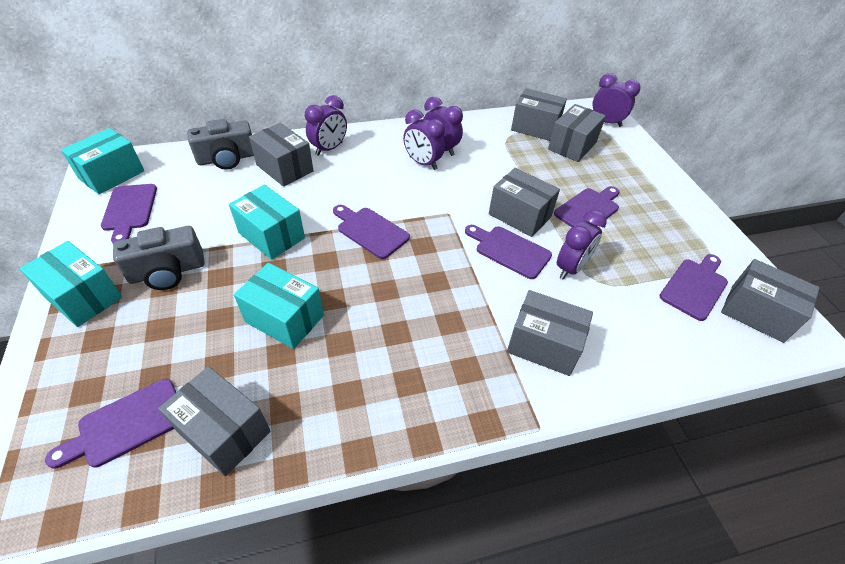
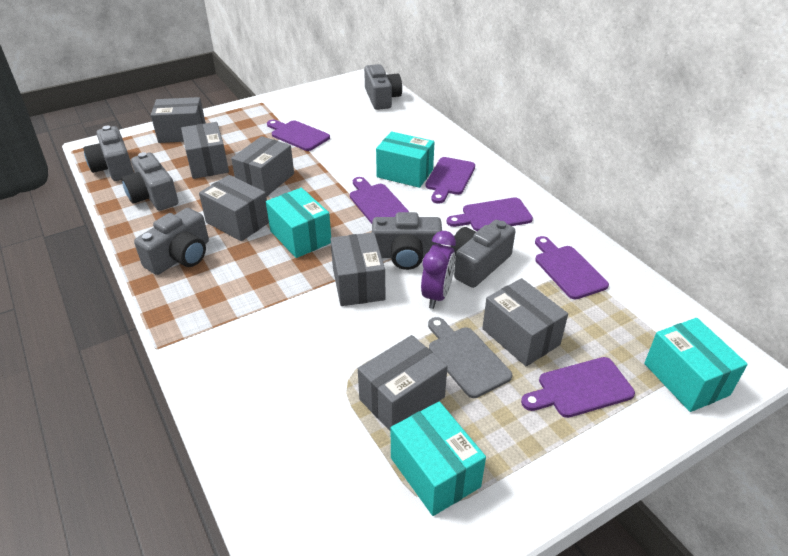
grey camera: 2 -> 6
grey cutting board: 0 -> 1
purple clock: 5 -> 1

